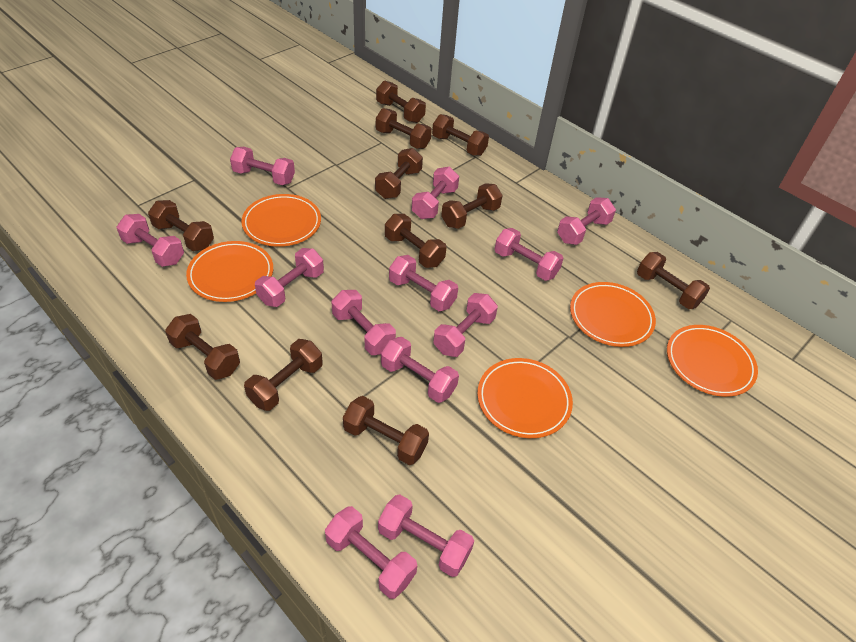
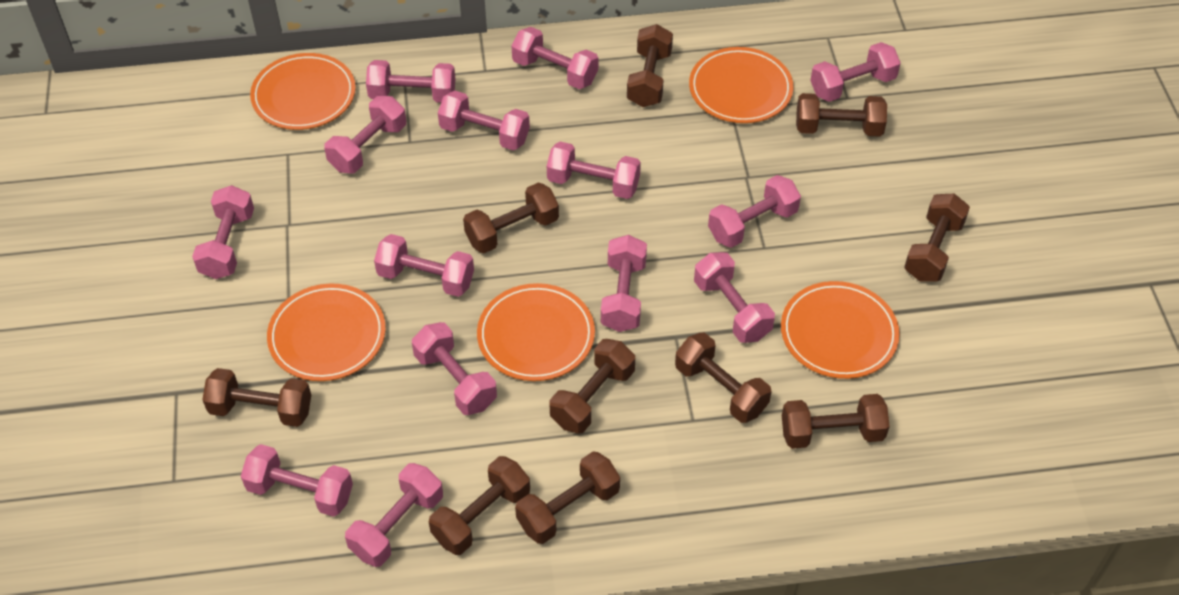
brown dumbbell: 11 -> 10
pink dumbbell: 12 -> 14

